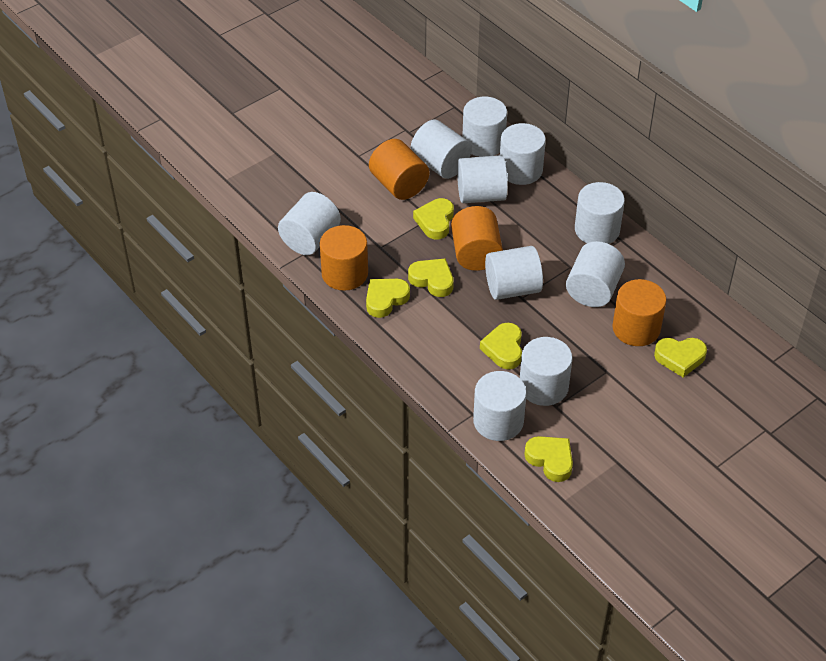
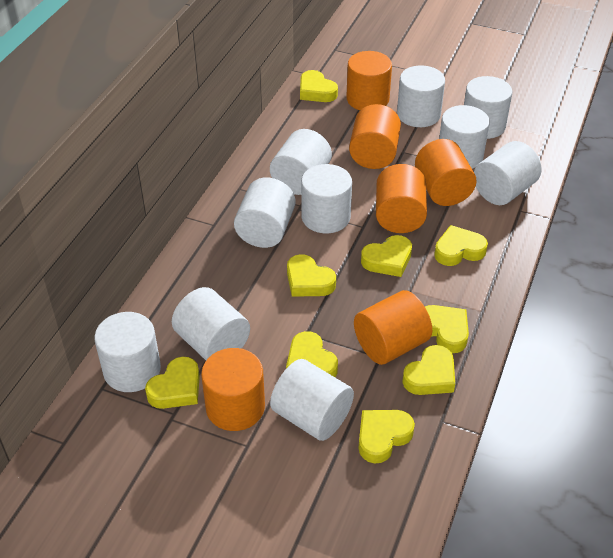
orange cylinder: 4 -> 6
yellow heart: 6 -> 9

